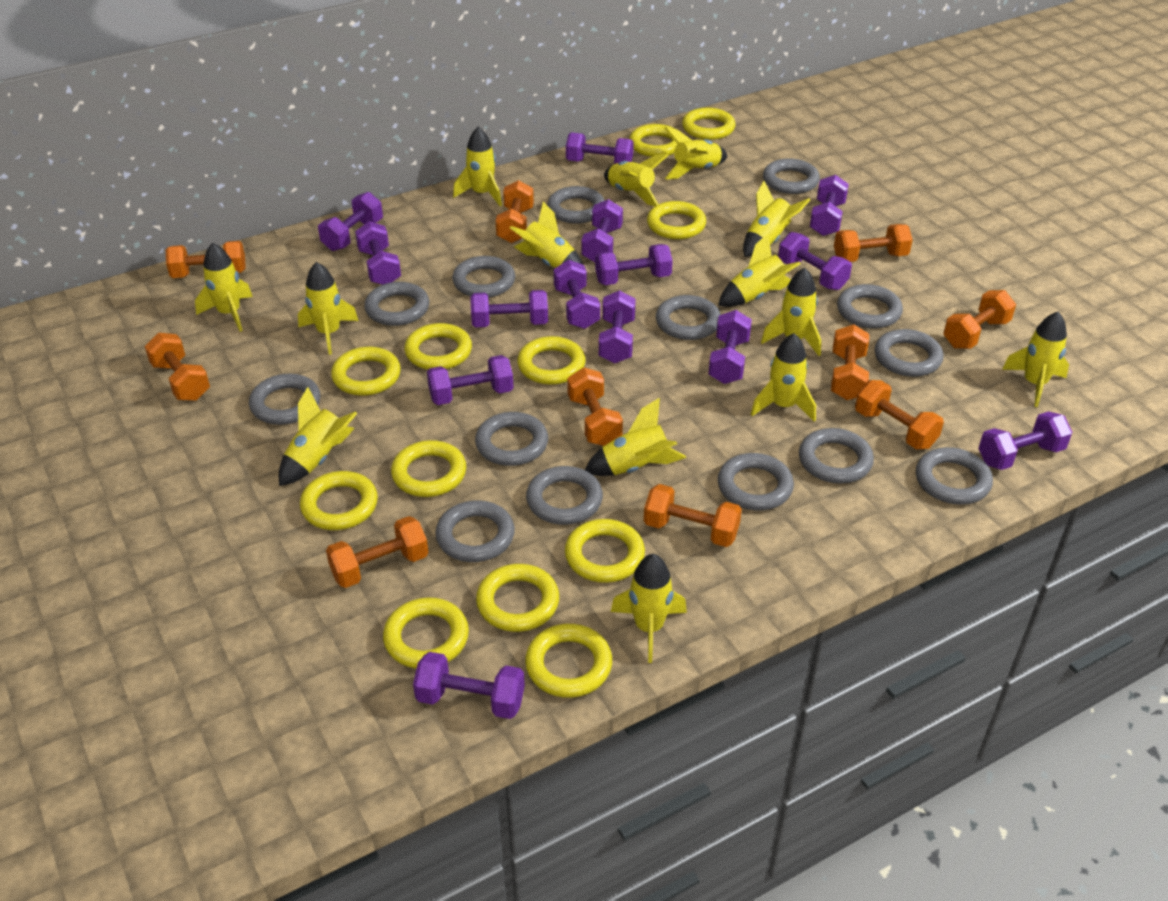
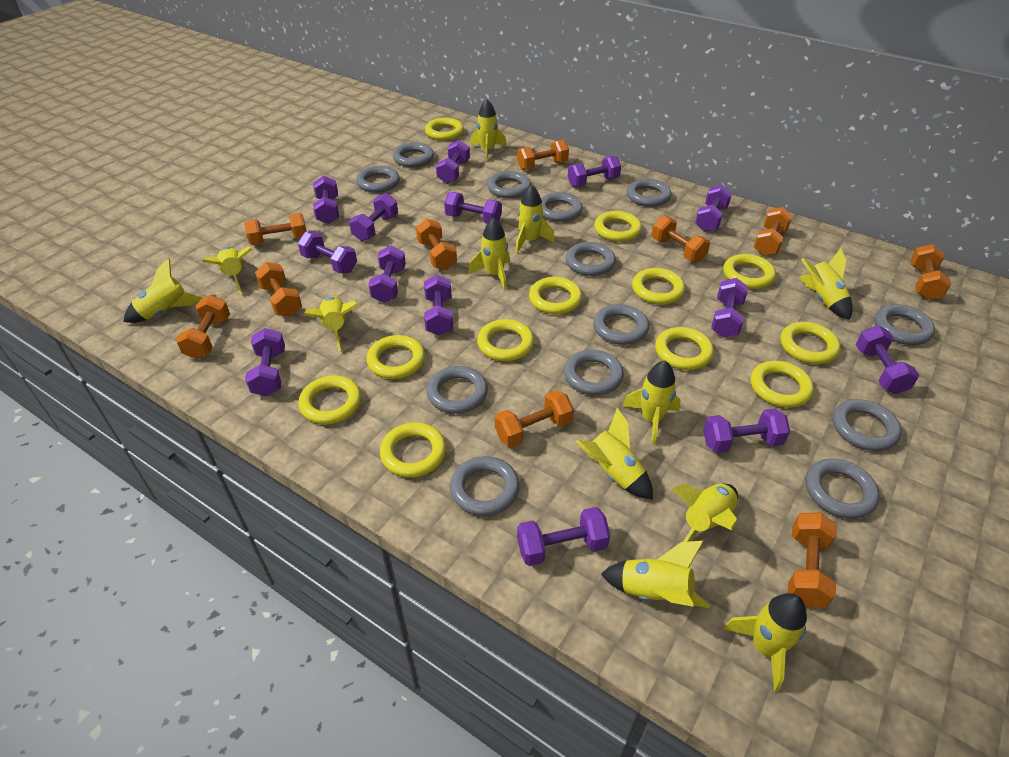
grey ring: 14 -> 13
yellow rocket: 14 -> 12

